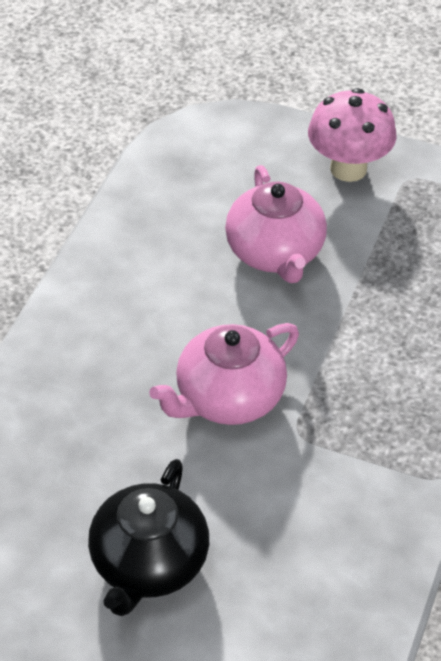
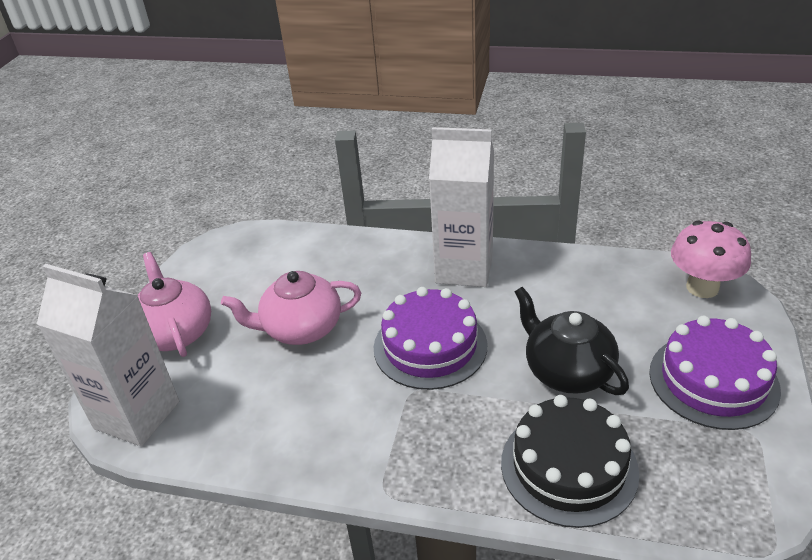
black cake: 0 -> 1
purple cake: 0 -> 2
white carton: 0 -> 2

